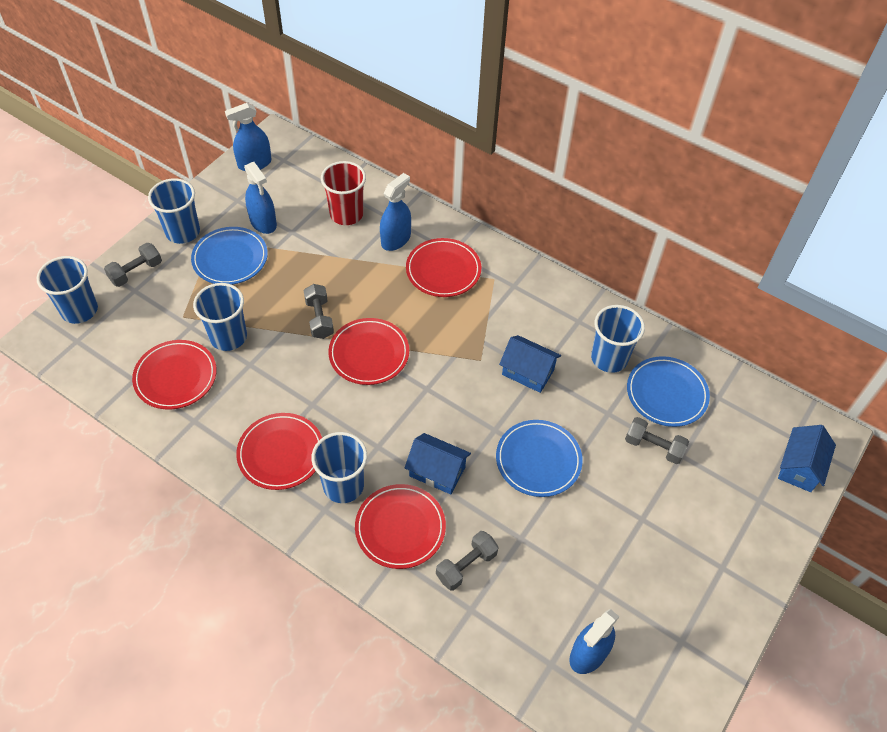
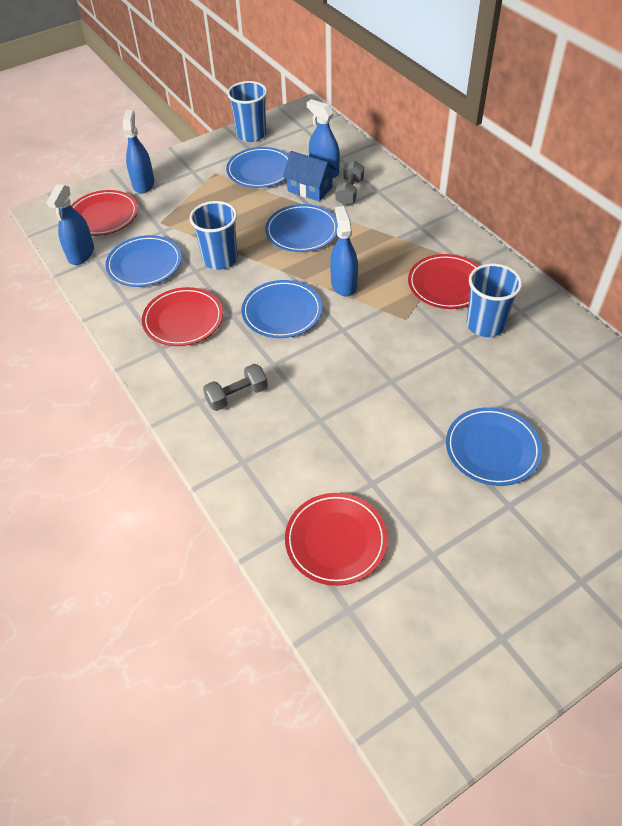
blue cup: 5 -> 3
blue house: 3 -> 1
blue plate: 3 -> 5
grey dumbbell: 4 -> 2
red cup: 1 -> 0
red plate: 5 -> 4

